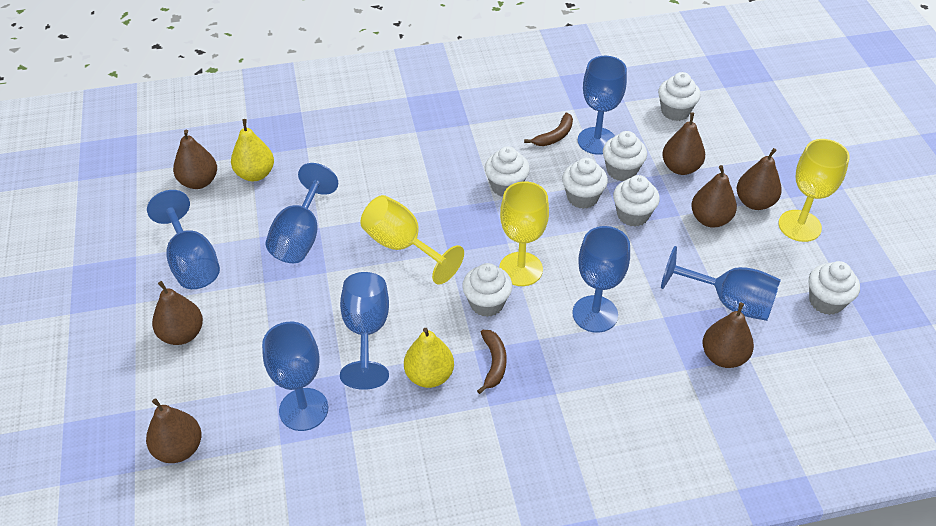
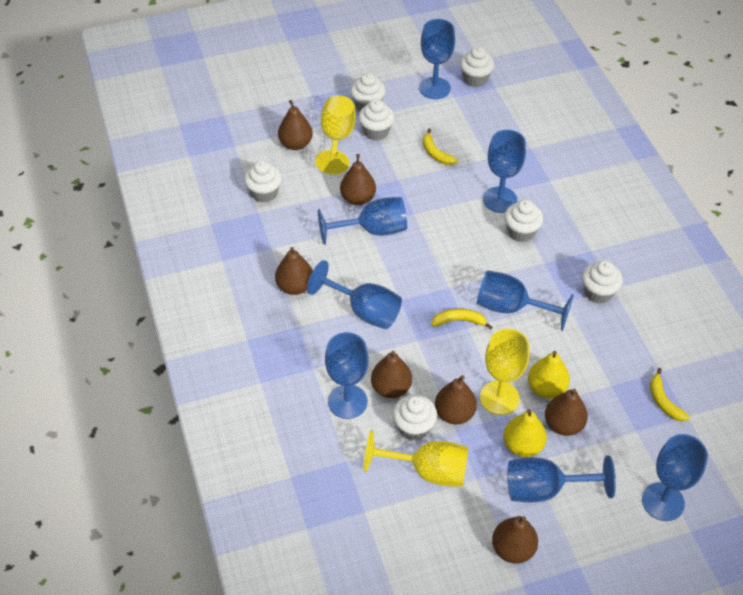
blue goblet: 7 -> 8
brown banana: 2 -> 0
yellow banana: 0 -> 3

